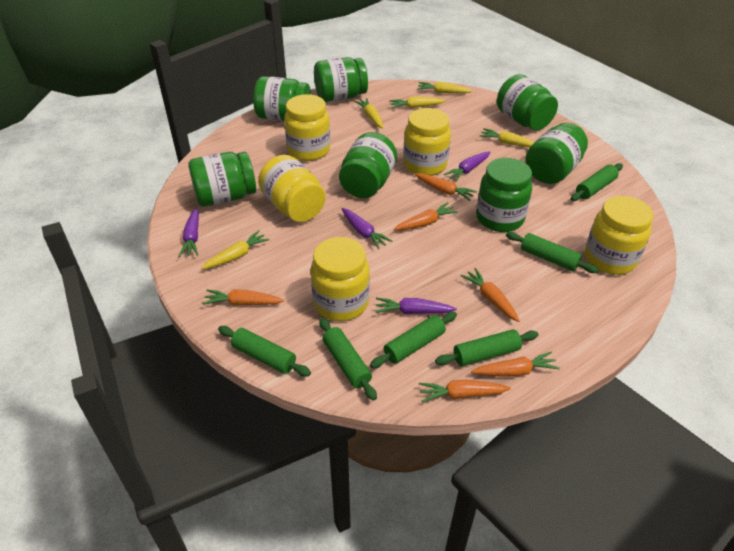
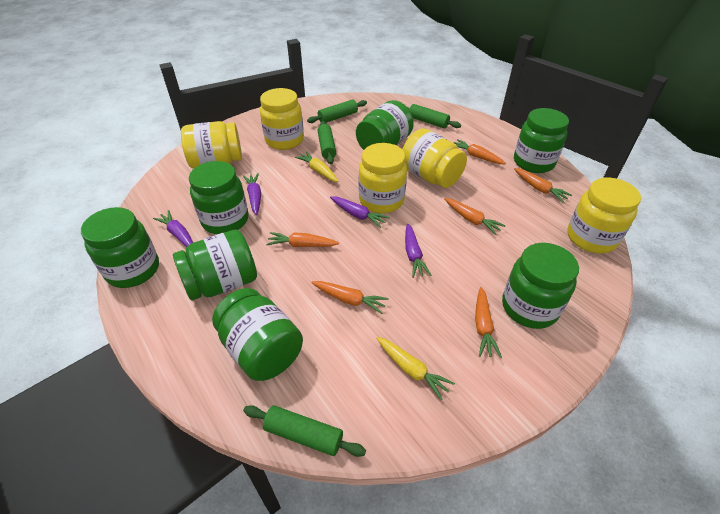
green rolling pin: 6 -> 4
yellow carrot: 5 -> 2

